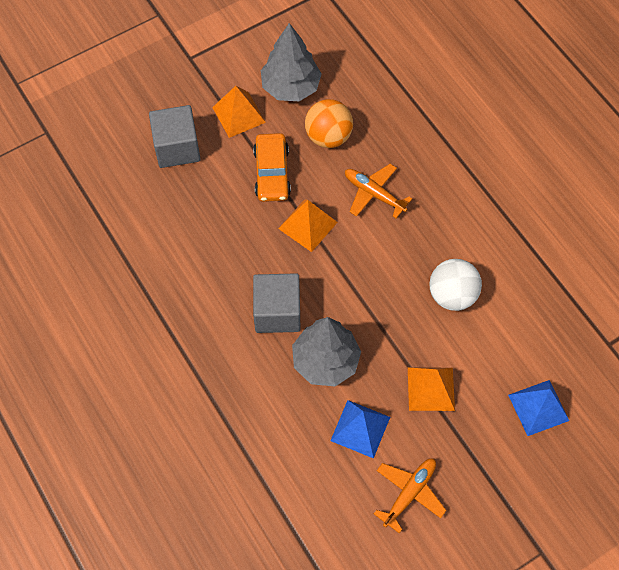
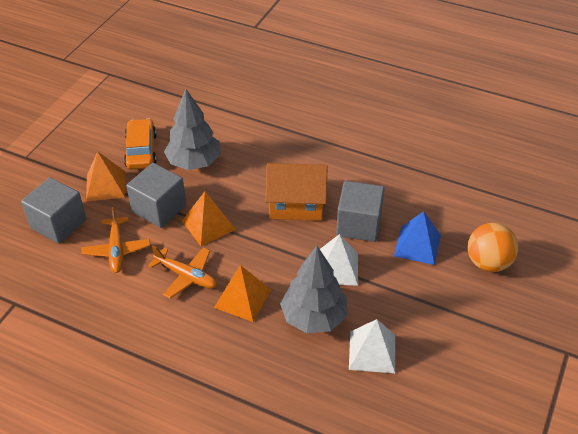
blue pyramid: 2 -> 1
grey cube: 2 -> 3
orange house: 0 -> 1
white ball: 1 -> 0
white pyramid: 0 -> 2

